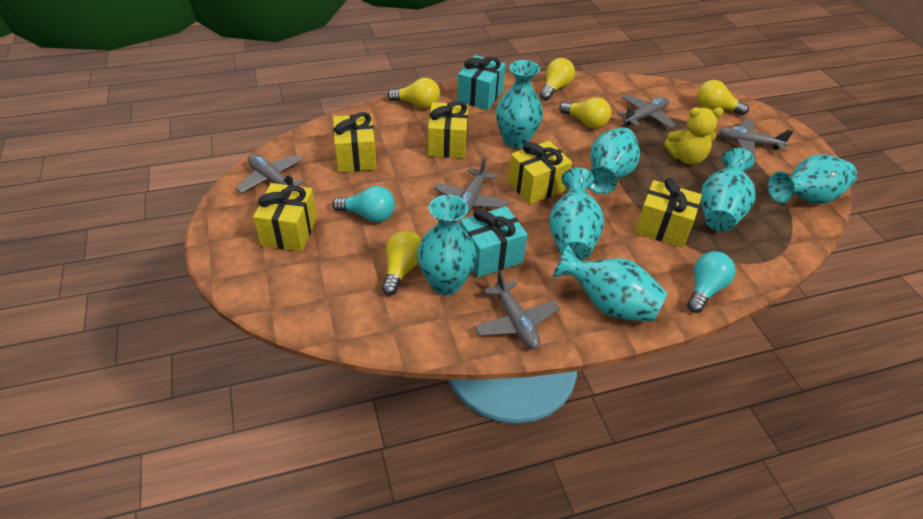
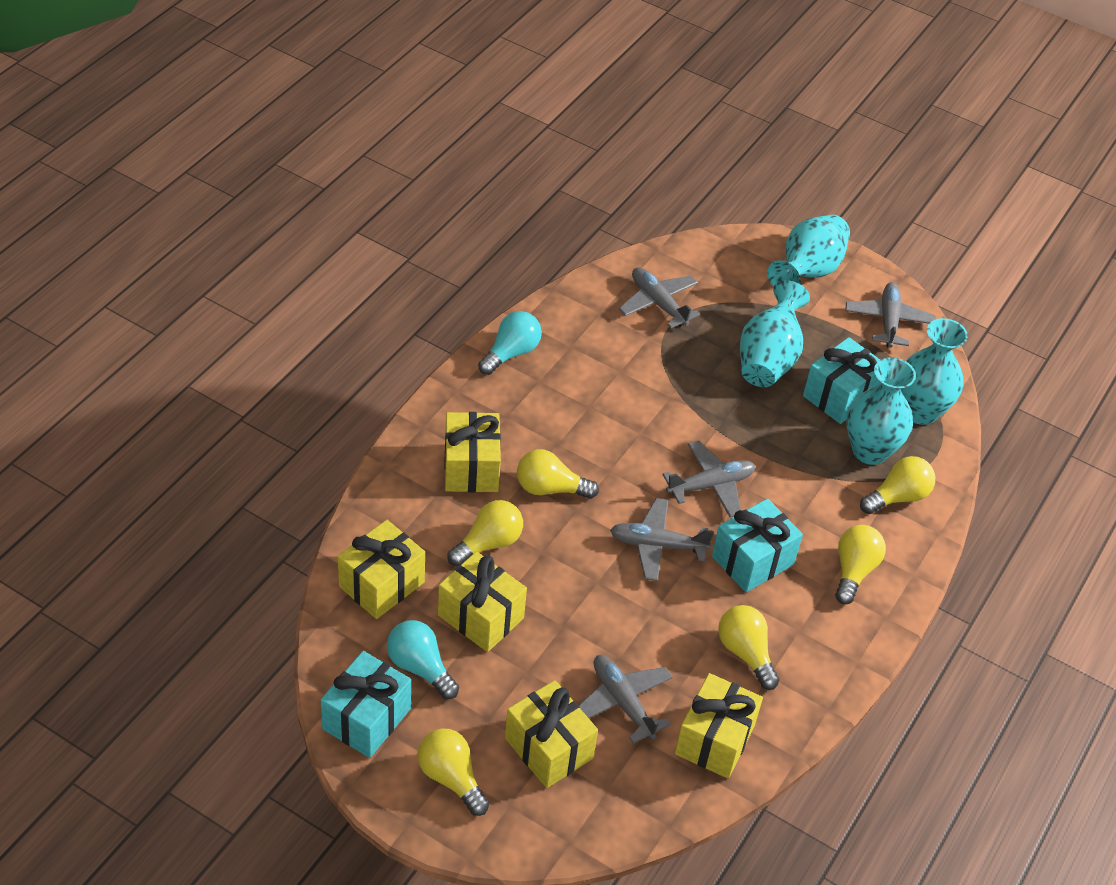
turquoise gift: 2 -> 3
turquoise vase: 7 -> 4
yellow light bulb: 5 -> 6
yellow teddy bear: 1 -> 0

